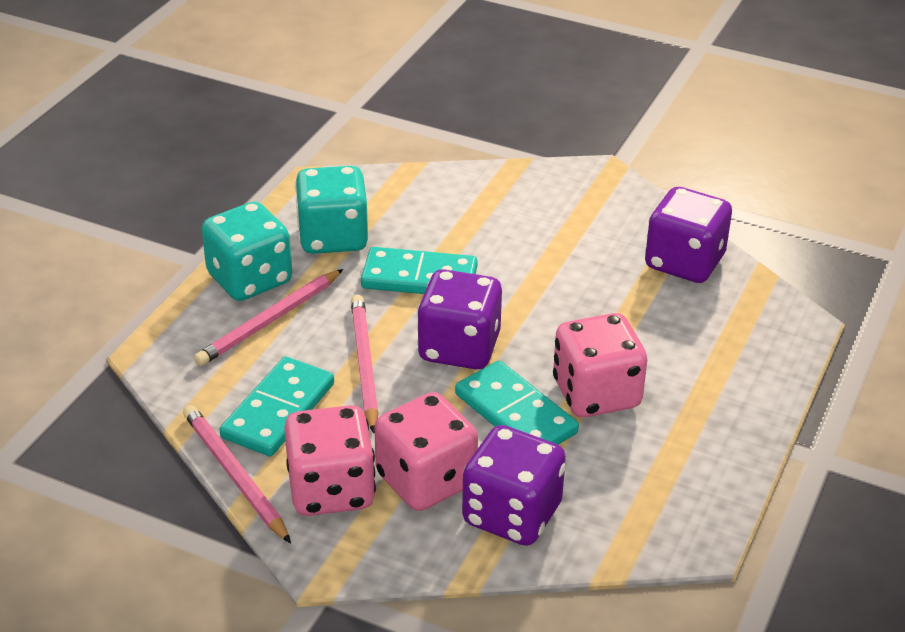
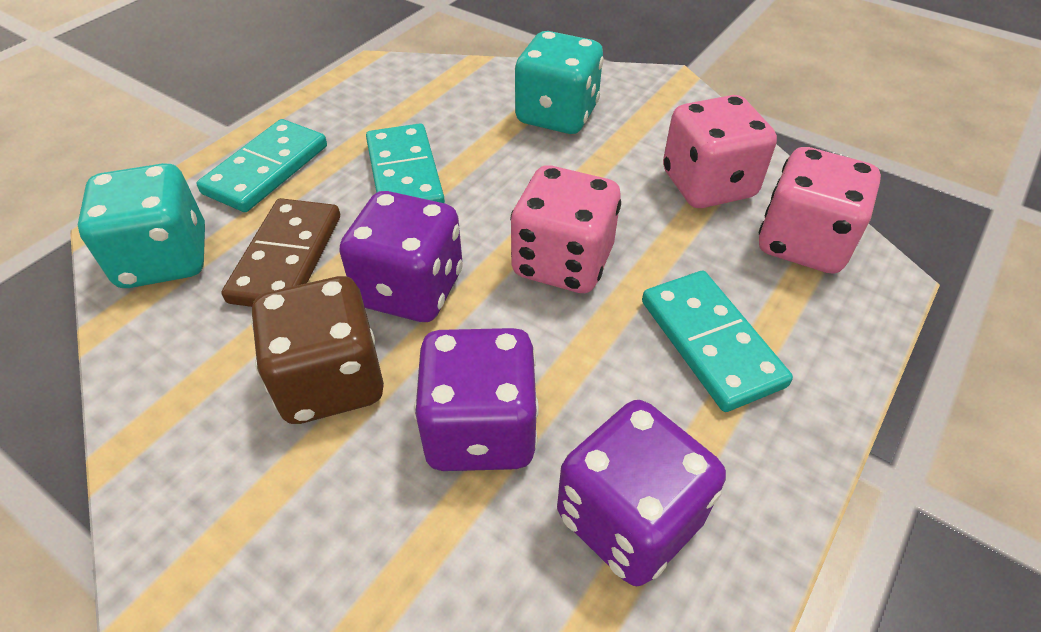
brown dice: 0 -> 1
brown domino: 0 -> 1
pink pencil: 3 -> 0

